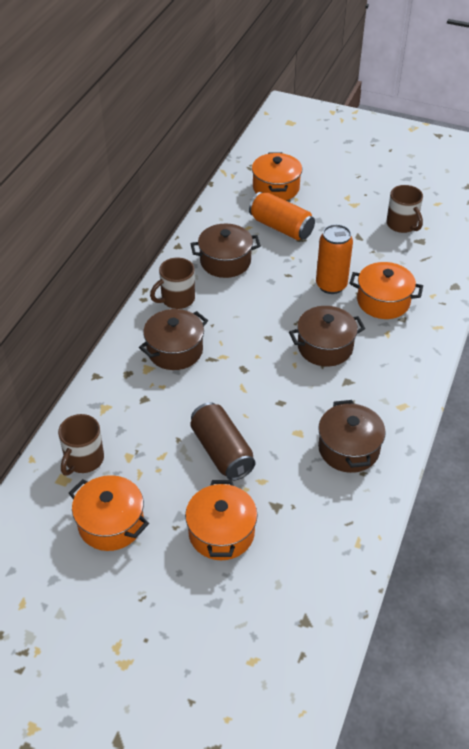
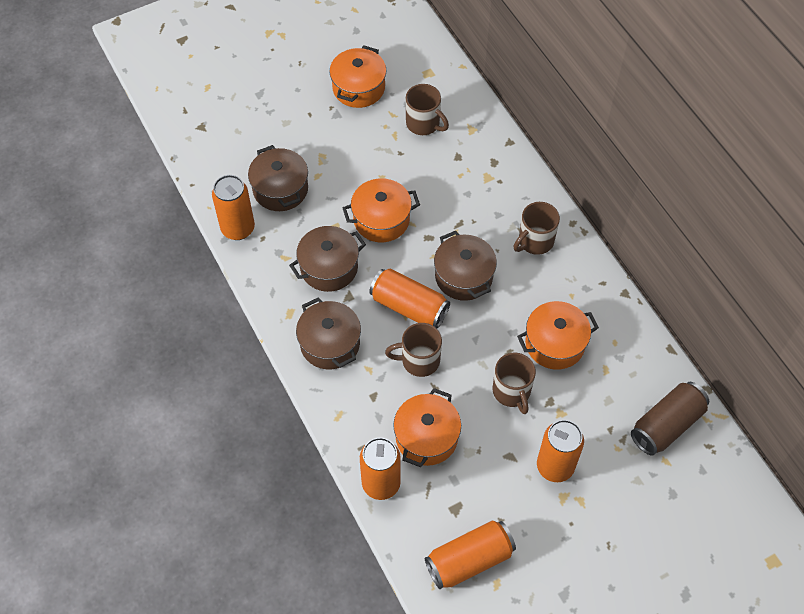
brown mug: 3 -> 4
orange can: 2 -> 5

